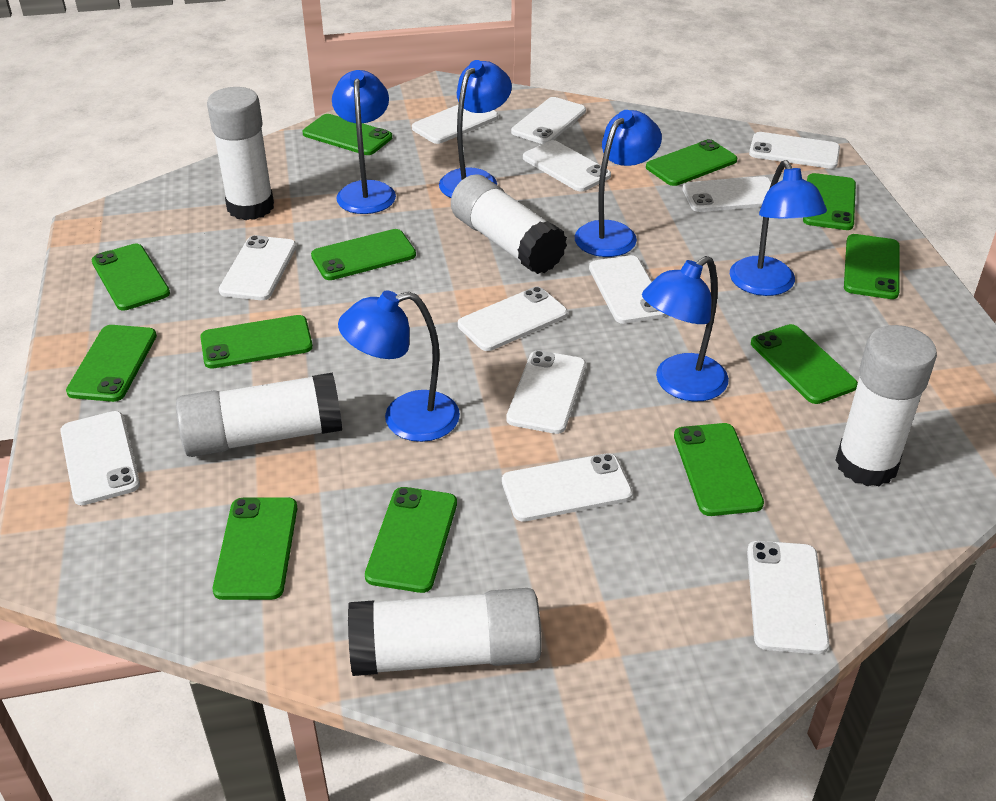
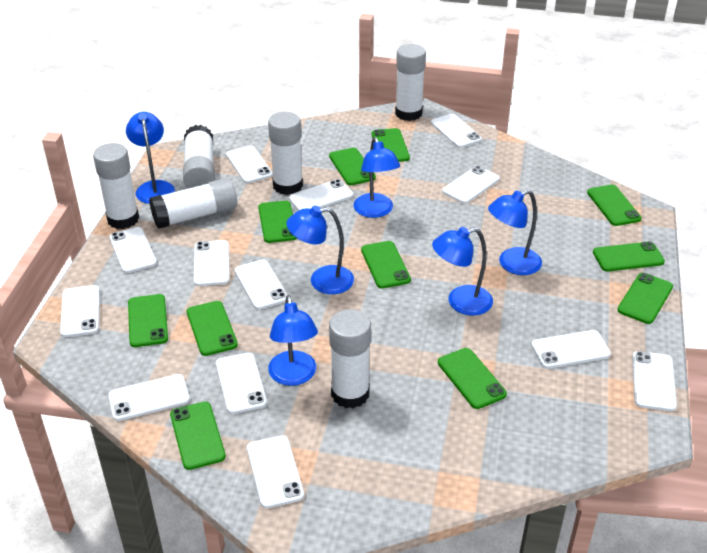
green phone: 12 -> 11
white glue stick: 5 -> 6
white phone: 12 -> 13

